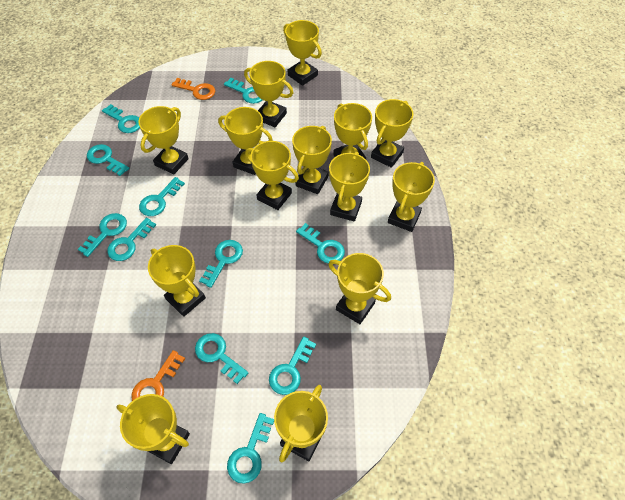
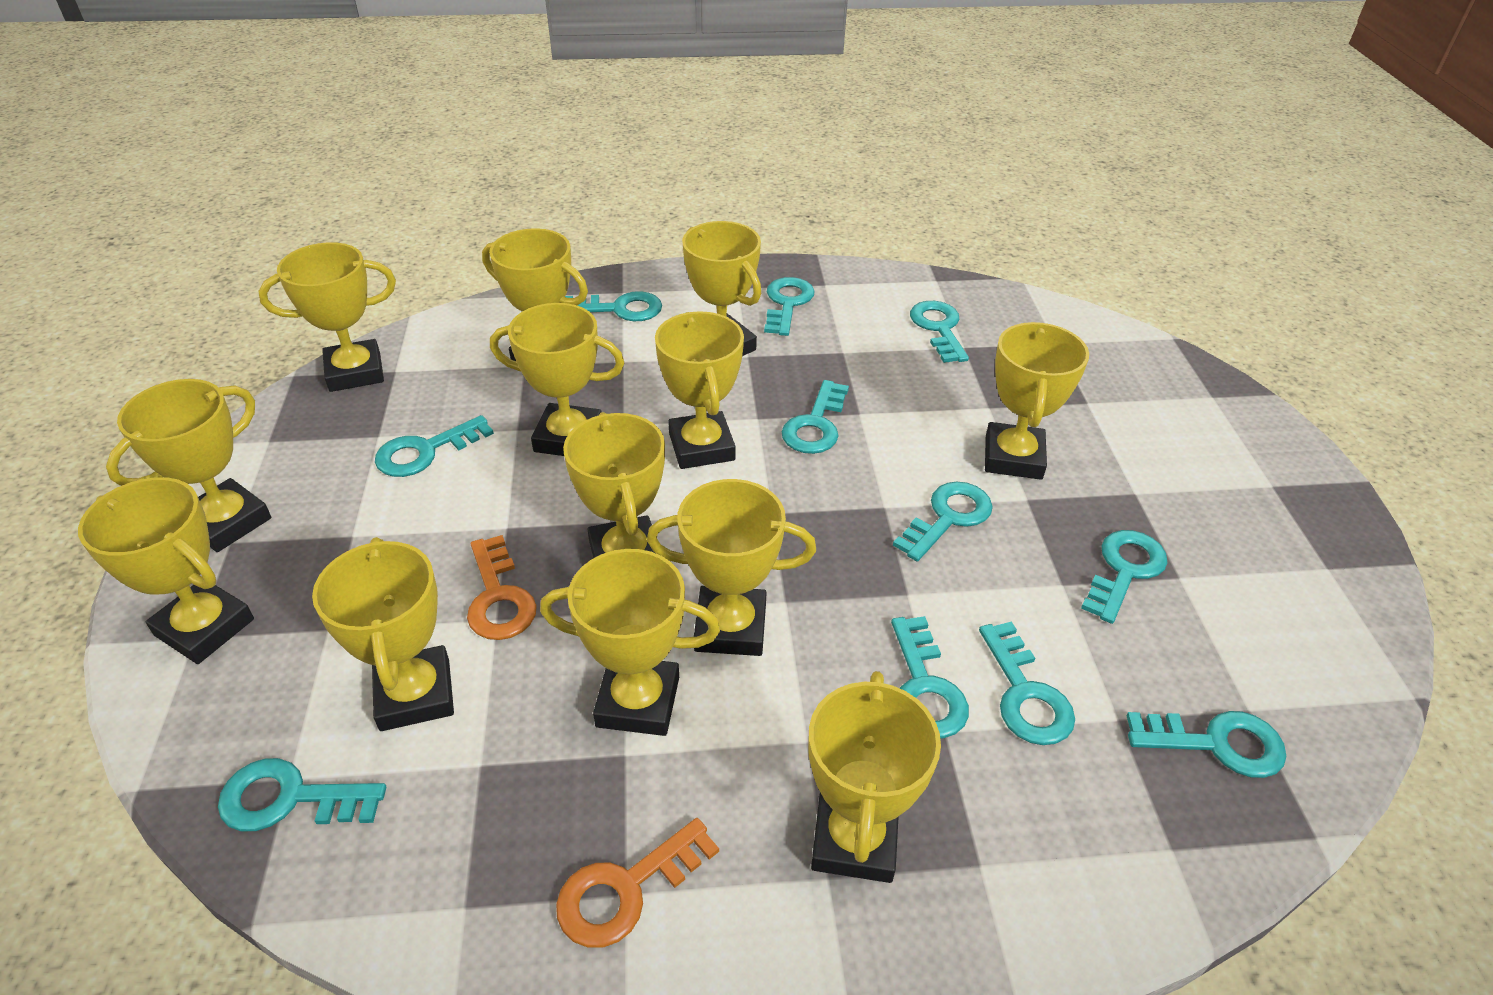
yellow trophy: 14 -> 13

